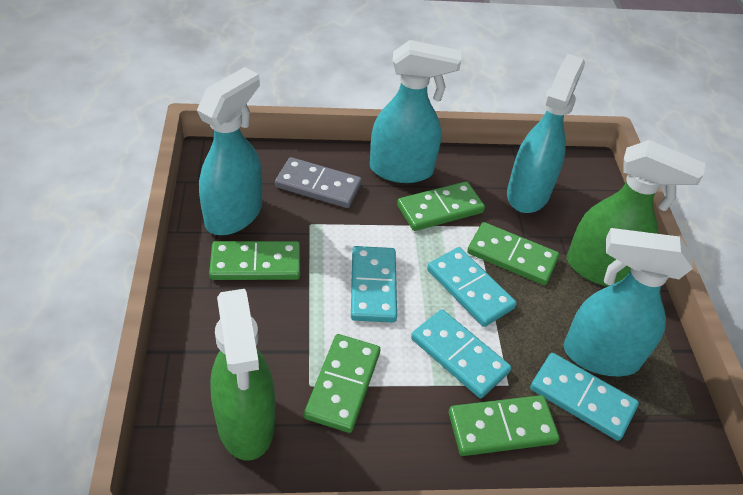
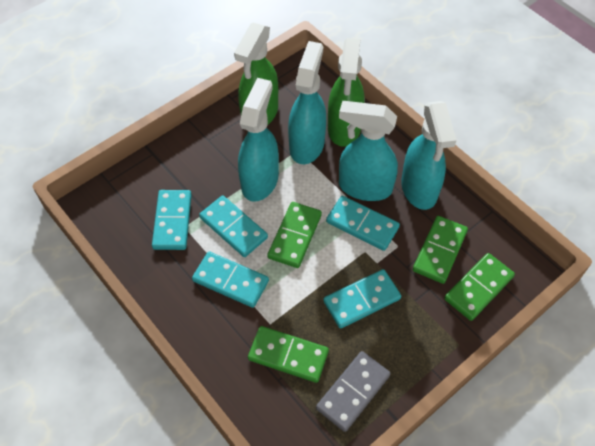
green domino: 5 -> 4
turquoise domino: 4 -> 5

